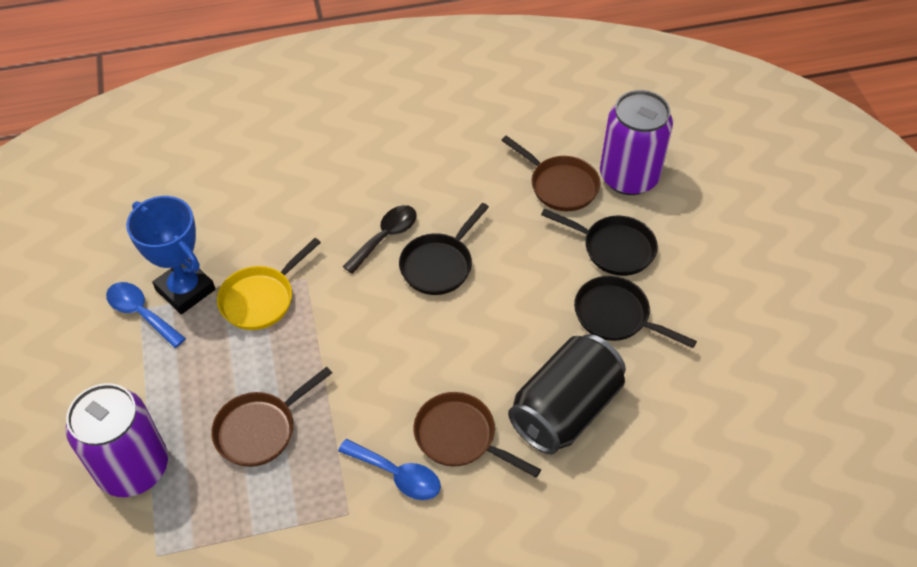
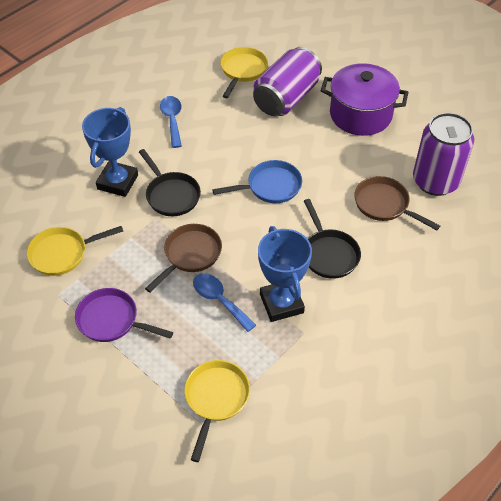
black can: 1 -> 0
black pan: 3 -> 2
black spoon: 1 -> 0
blue pan: 0 -> 1
blue trophy: 1 -> 2
brown pan: 3 -> 2
purple pan: 0 -> 1
purple pot: 0 -> 1
yellow pan: 1 -> 3

